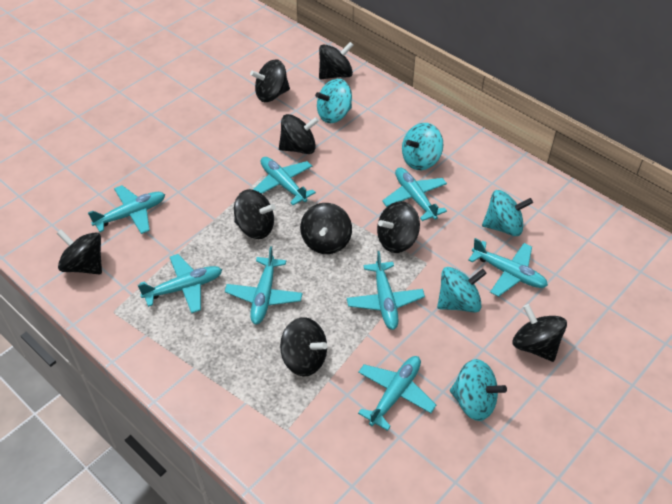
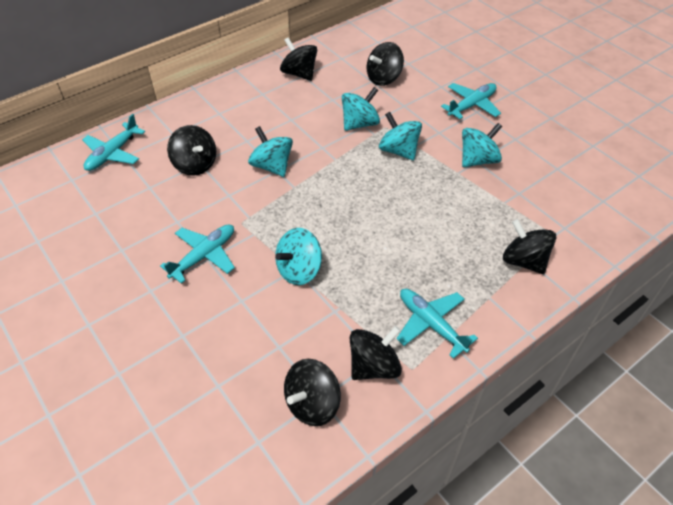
black spinning top: 9 -> 6
turquoise plane: 8 -> 4

